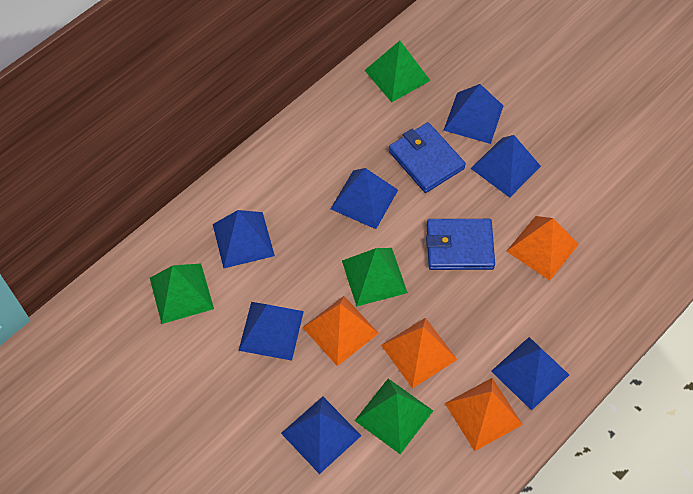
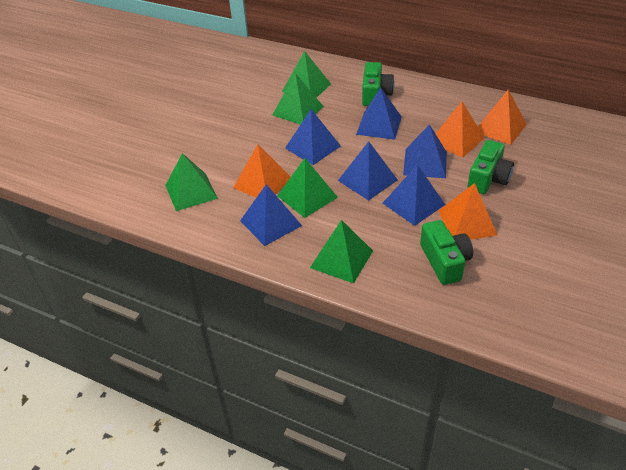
blue pyramid: 7 -> 6
blue wallet: 2 -> 0
green camera: 0 -> 3
green pyramid: 4 -> 5

